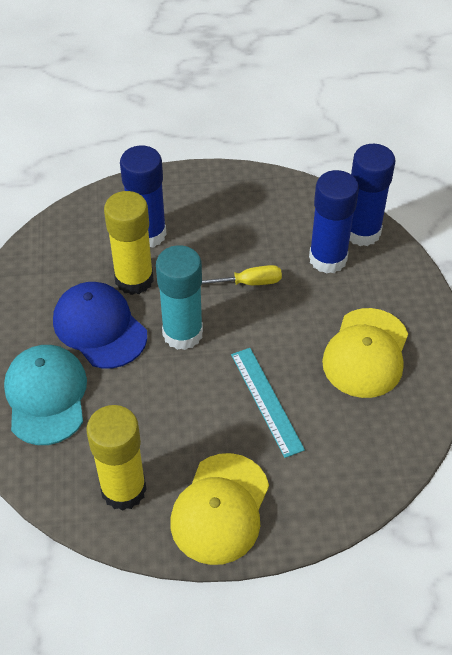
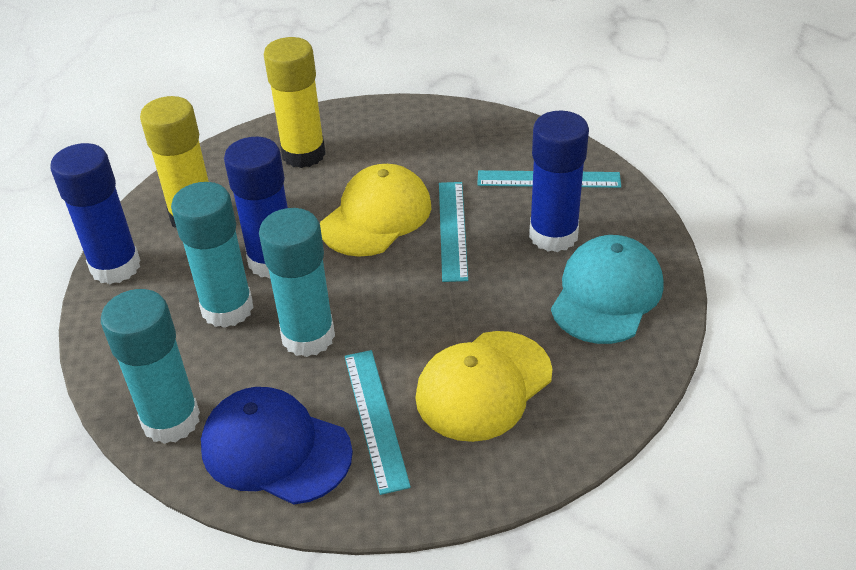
turquoise glue stick: 1 -> 3
turquoise ruler: 1 -> 3
yellow screwdriver: 1 -> 0

